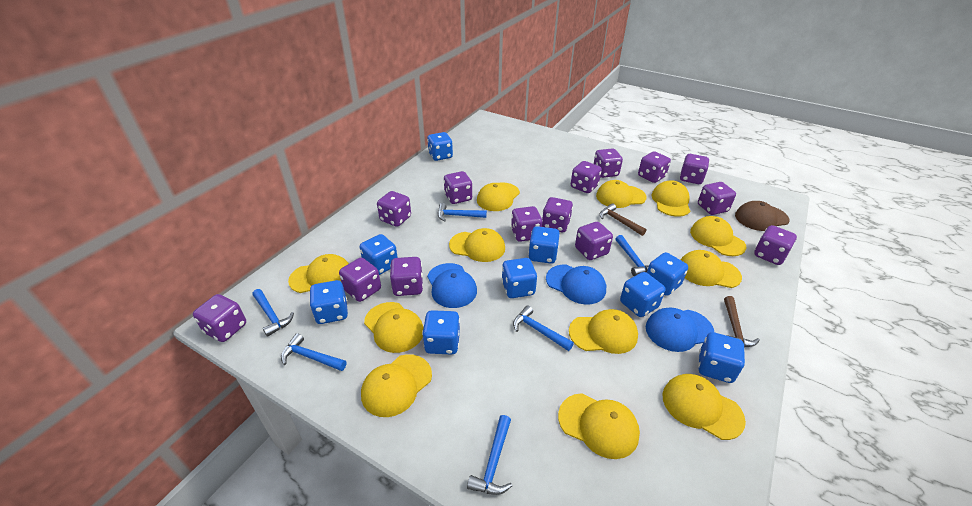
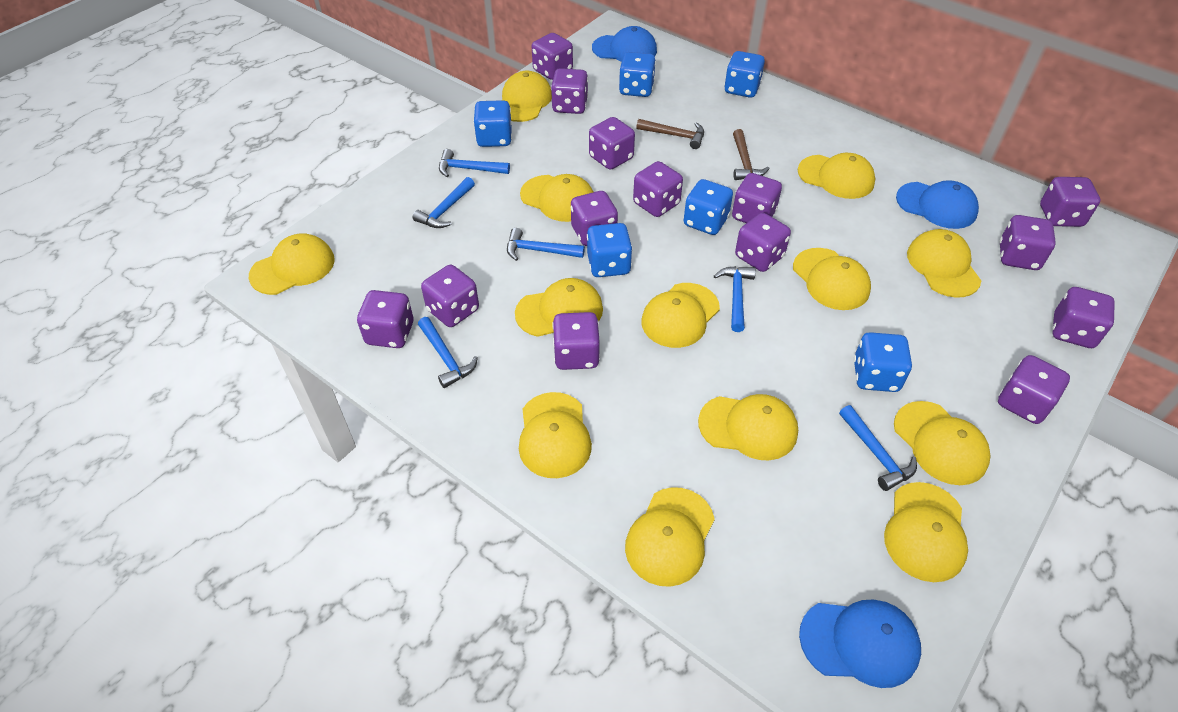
blue dice: 9 -> 6
brown cap: 1 -> 0
yellow cap: 12 -> 13

